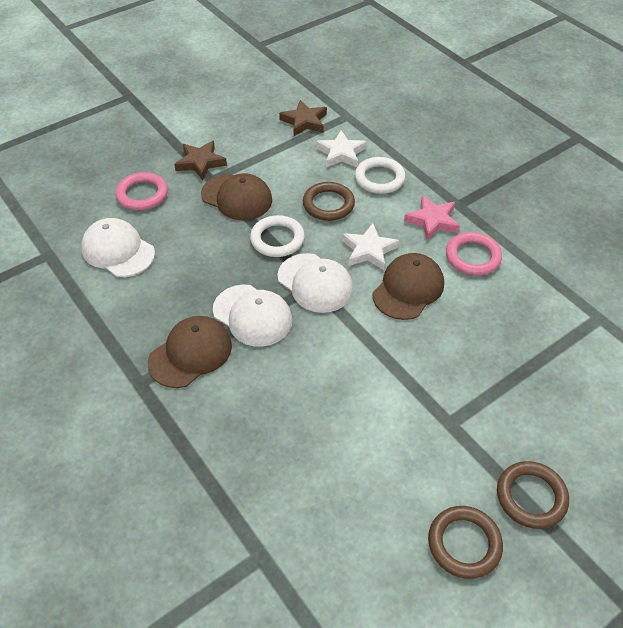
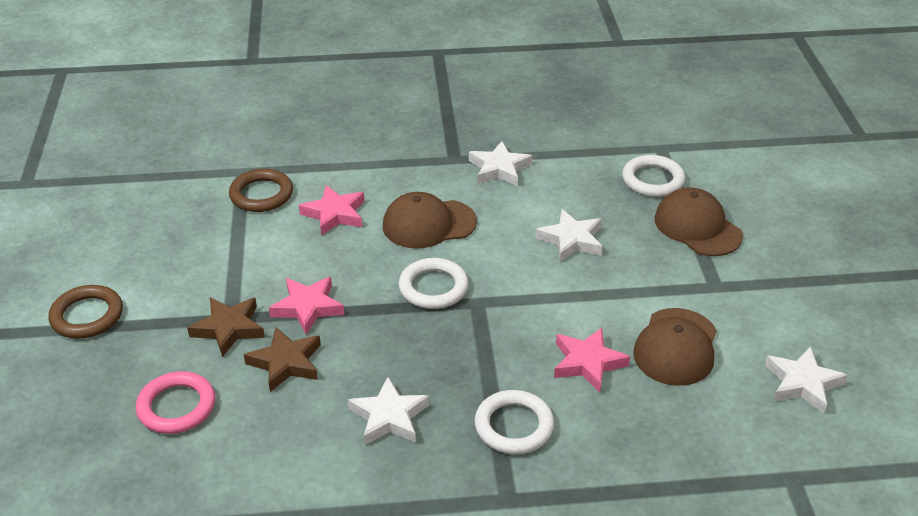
brown ring: 3 -> 2
pink ring: 2 -> 1
pink star: 1 -> 3
white cap: 3 -> 0
white ring: 2 -> 3
white star: 2 -> 4

